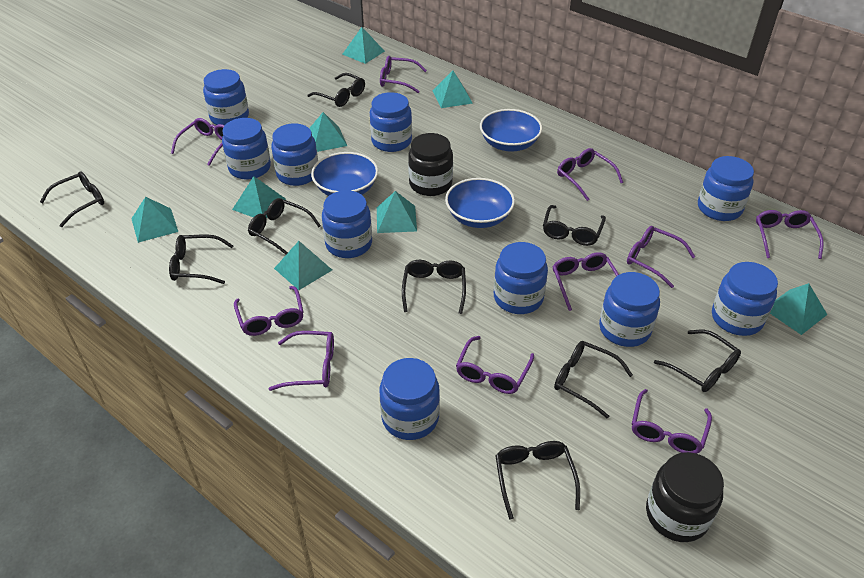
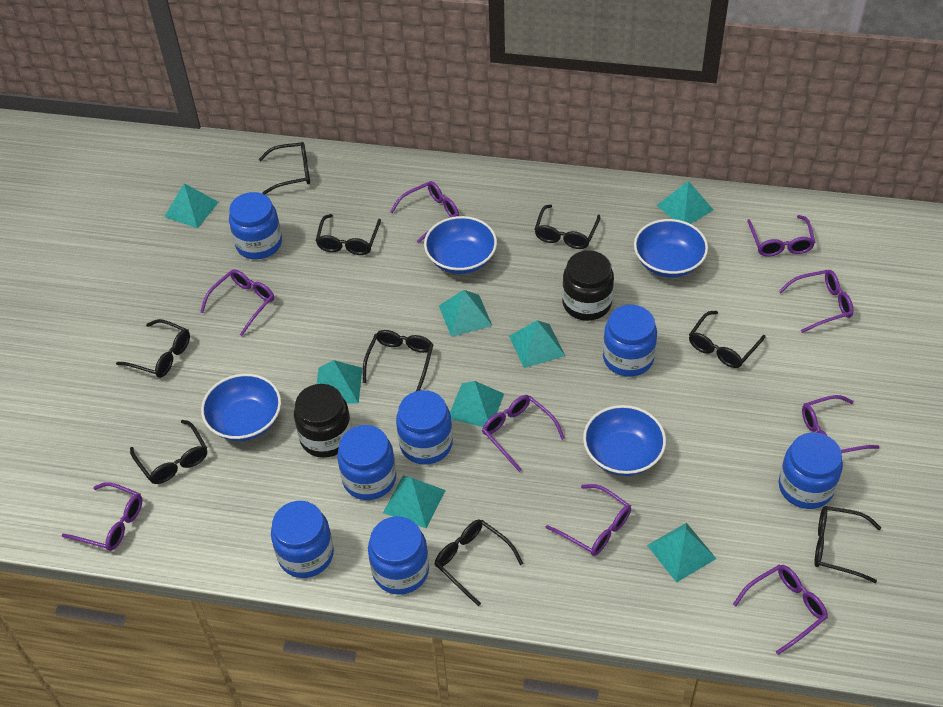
blue bowl: 3 -> 4
blue jar: 10 -> 7
purple glasses: 10 -> 9

